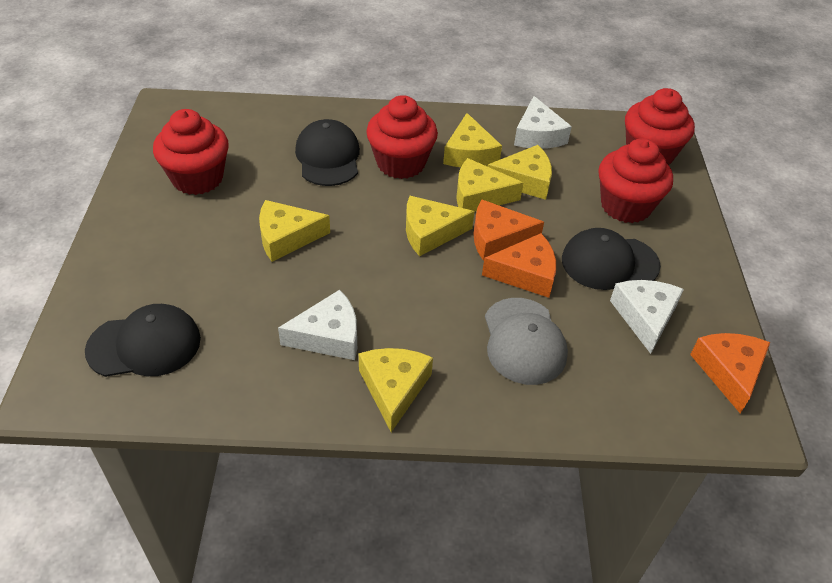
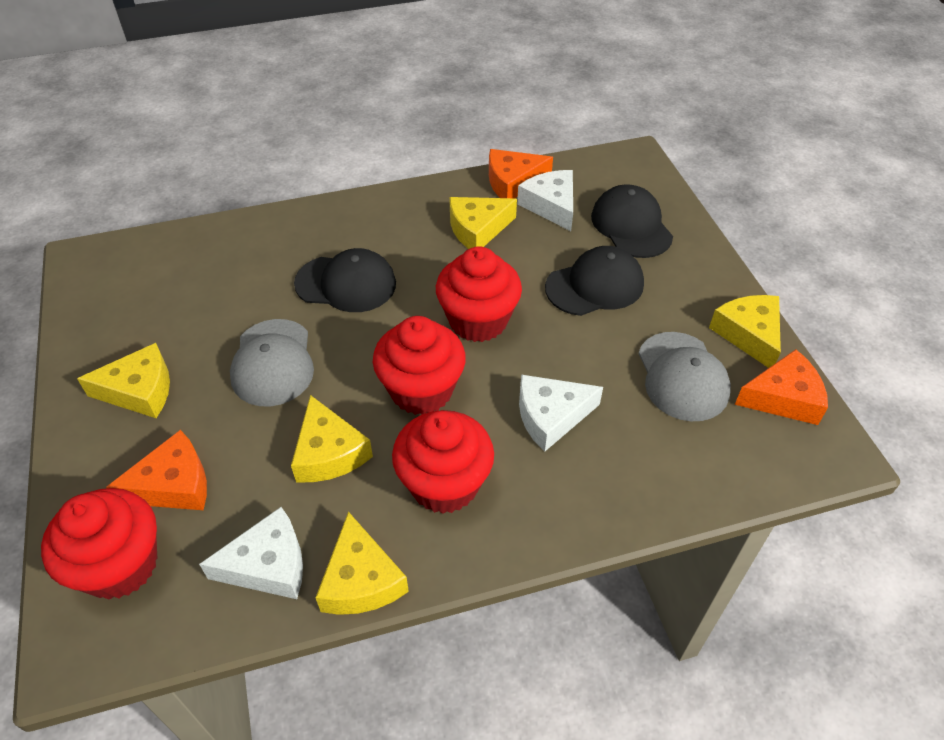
grey cap: 1 -> 2
yellow cheese: 6 -> 5

